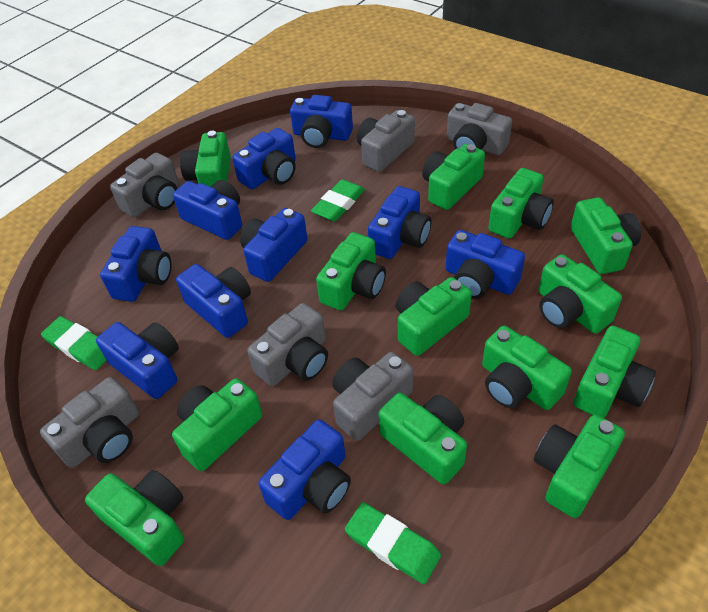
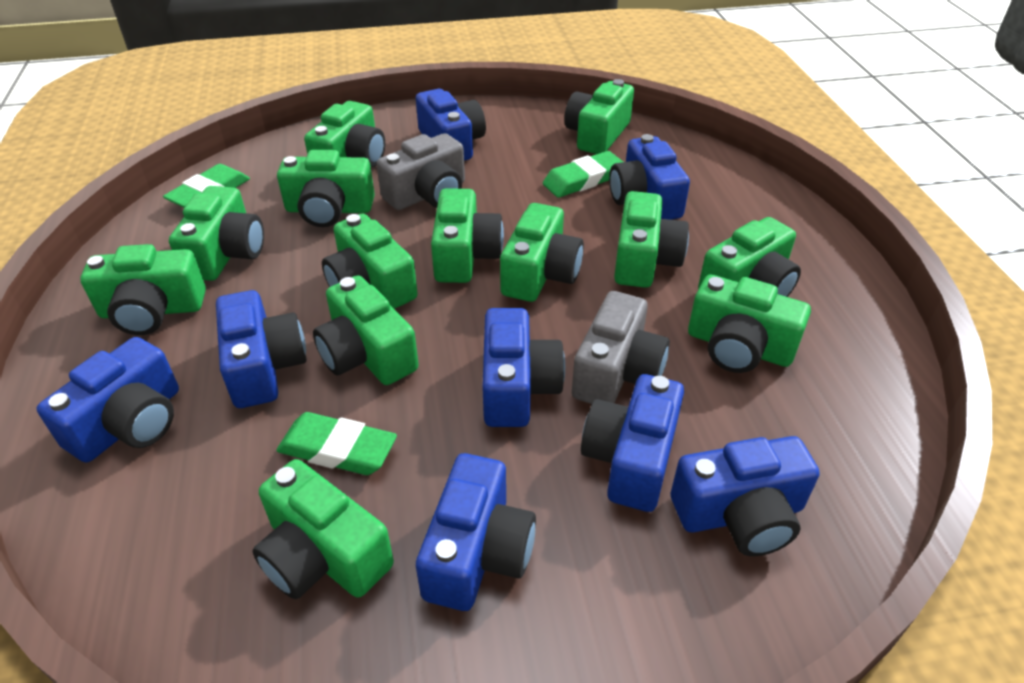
blue camera: 10 -> 8
grey camera: 6 -> 2

